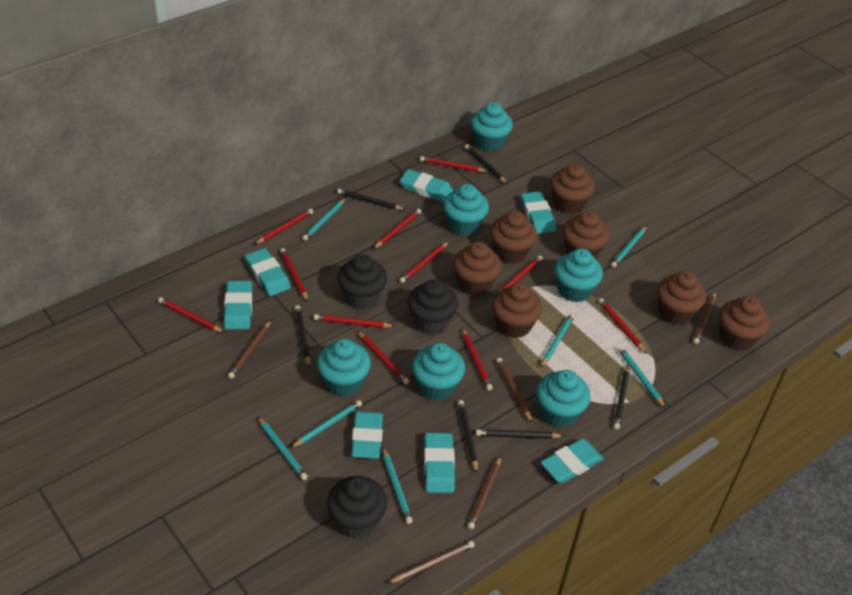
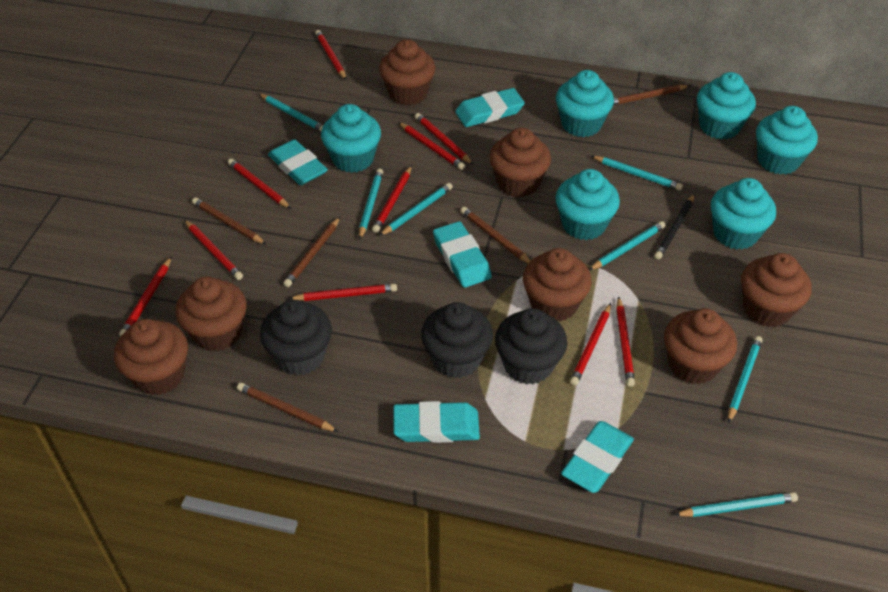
black pencil: 6 -> 1
red pencil: 11 -> 10
turquoise eraser: 7 -> 5

